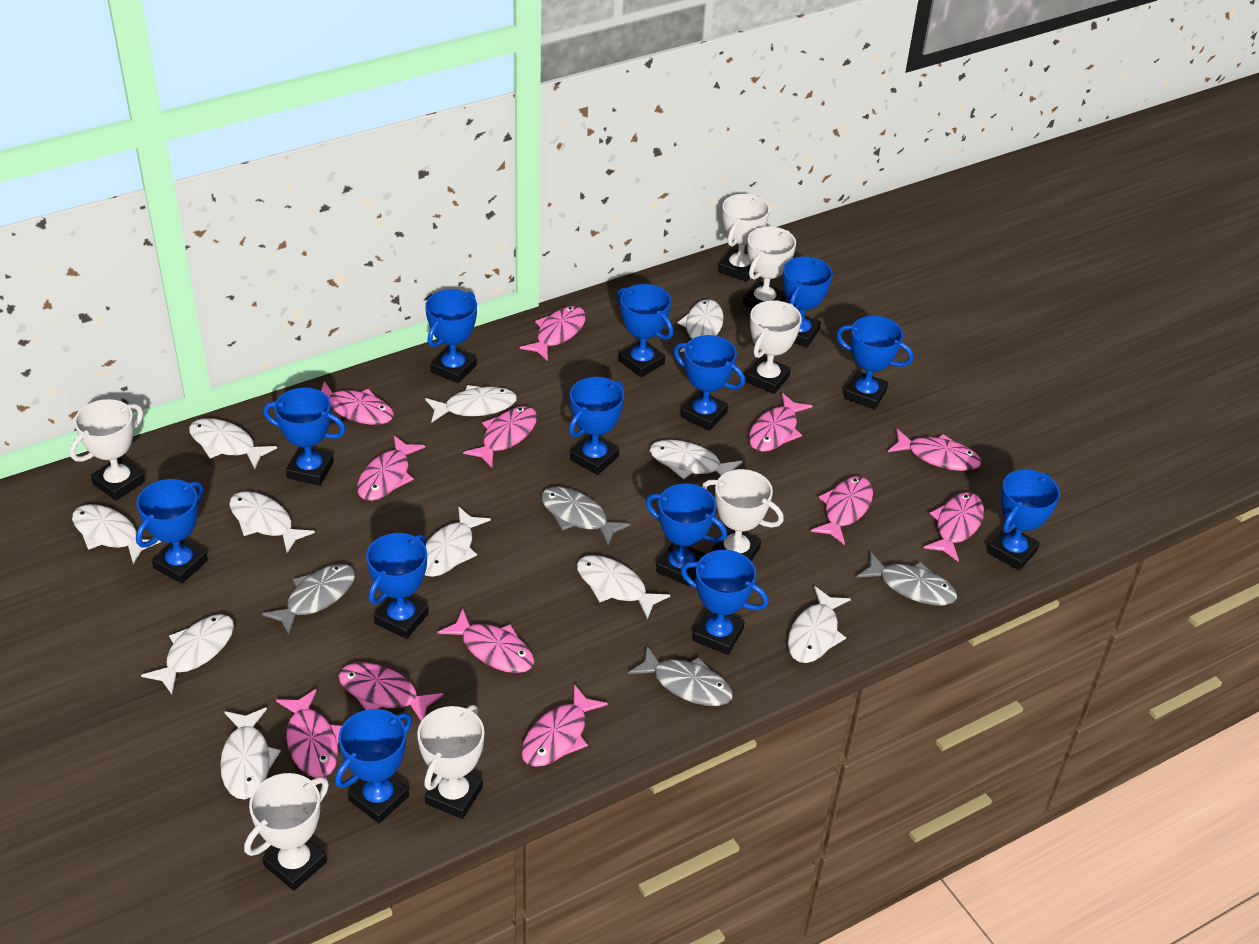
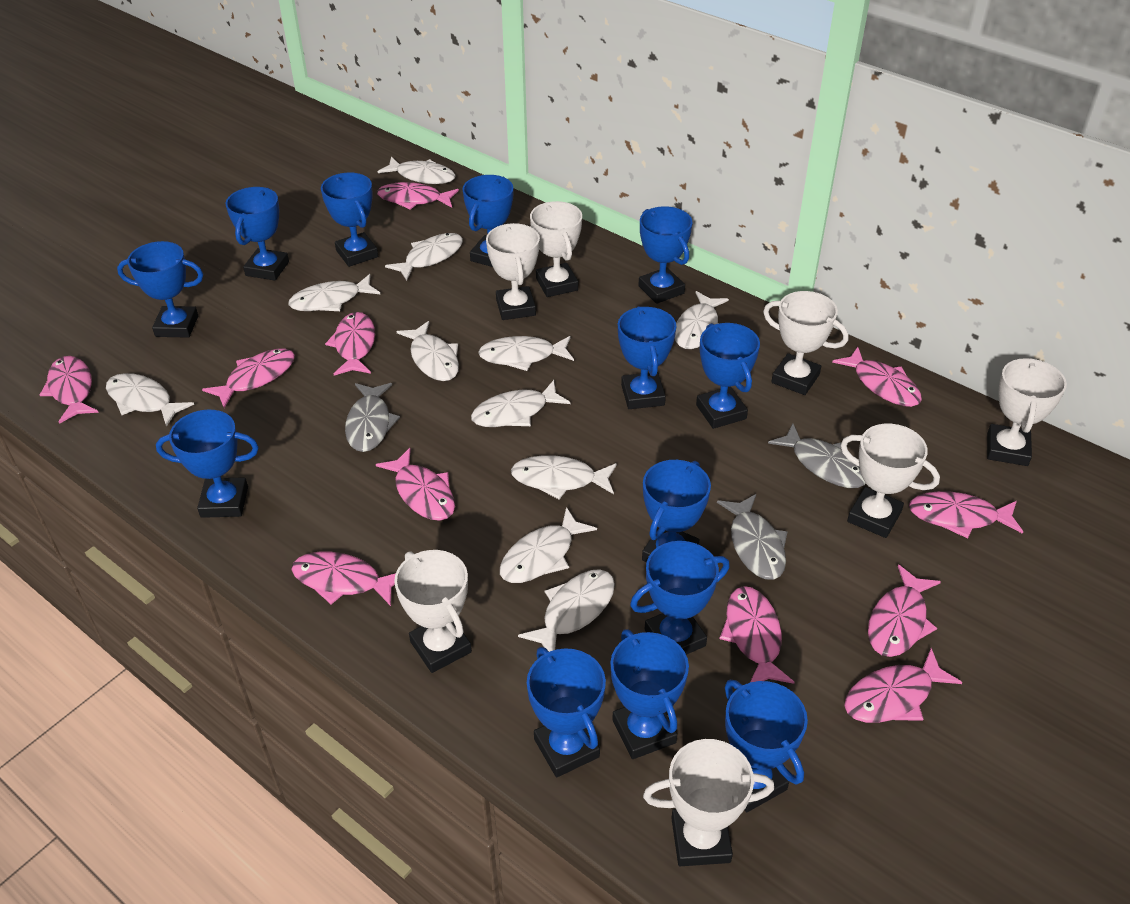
grey fish: 4 -> 3
pink fish: 12 -> 11

